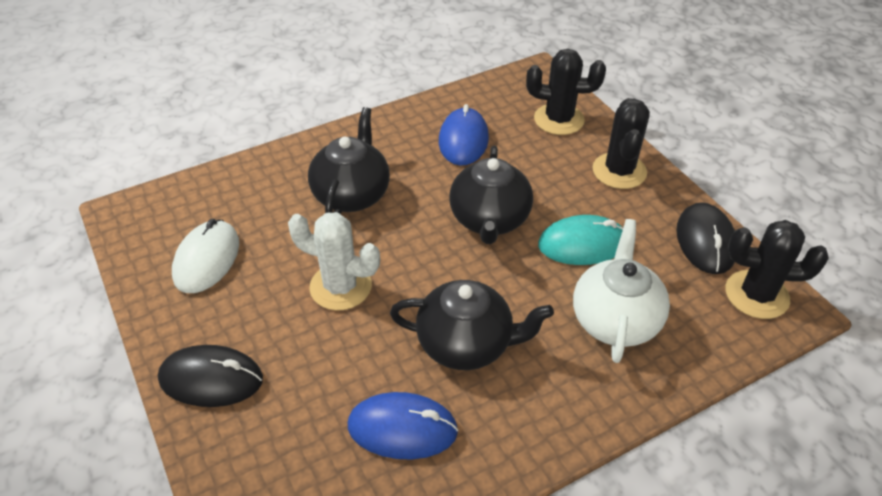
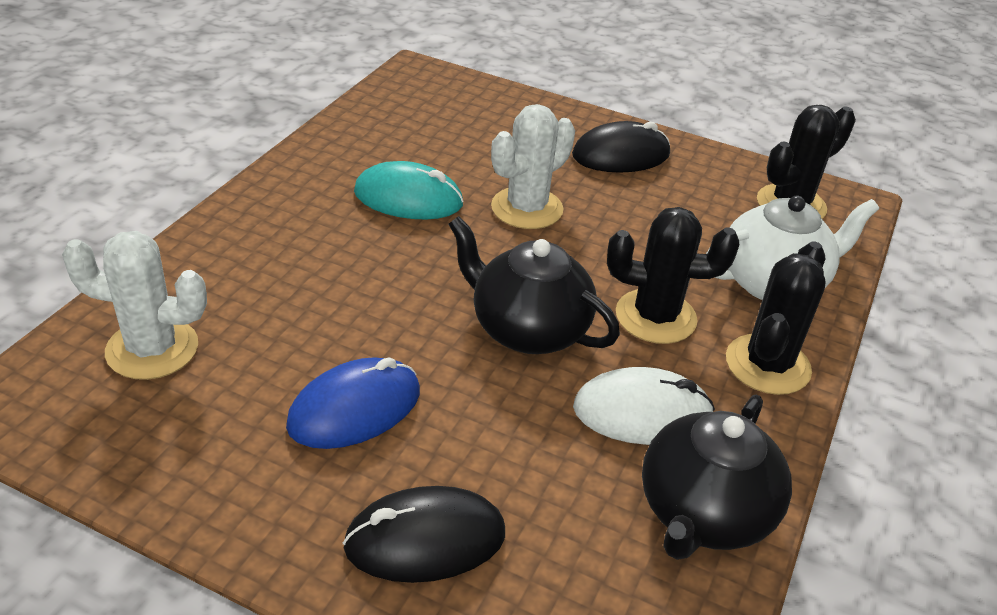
black teapot: 3 -> 2
blue mouse: 2 -> 1
white cactus: 1 -> 2

